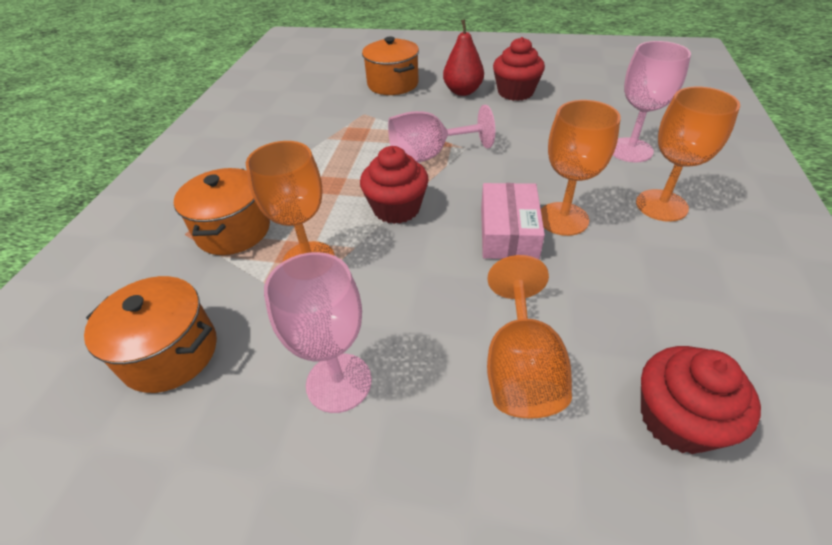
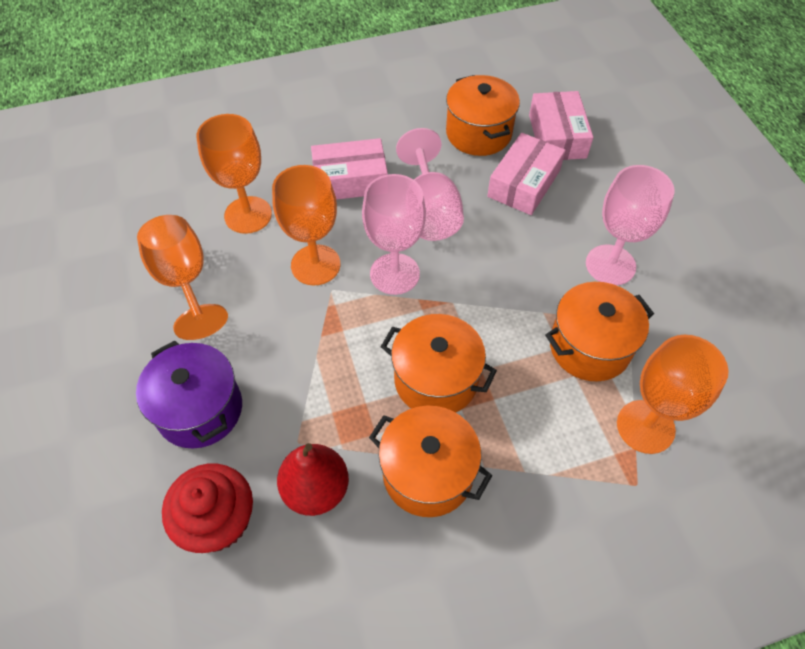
orange pot: 3 -> 4
pink box: 1 -> 3
purple pot: 0 -> 1
red cupcake: 3 -> 1

